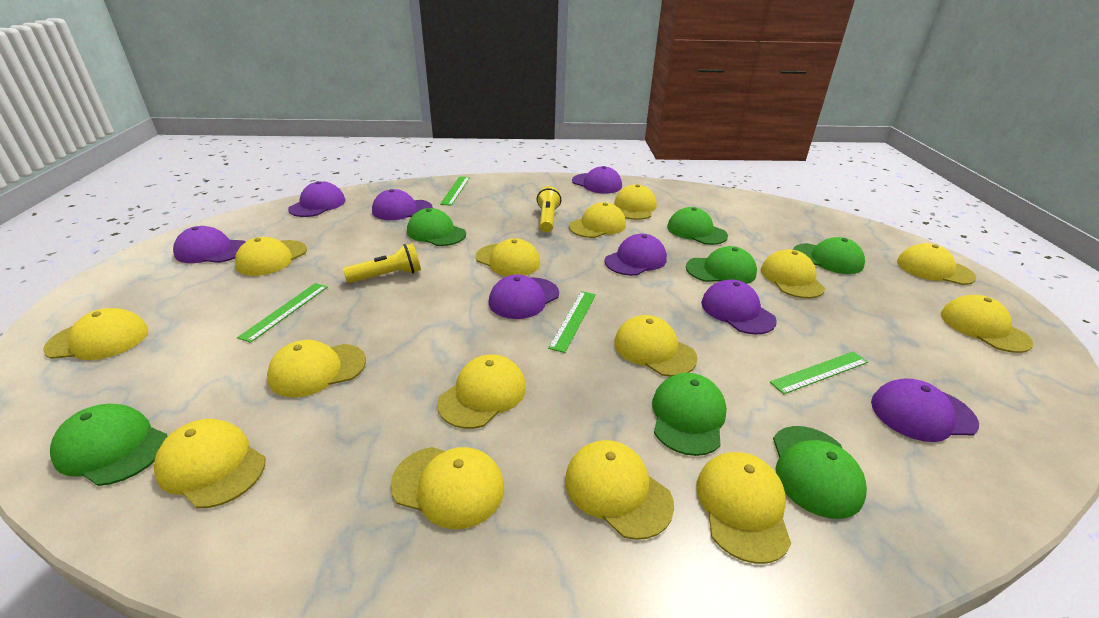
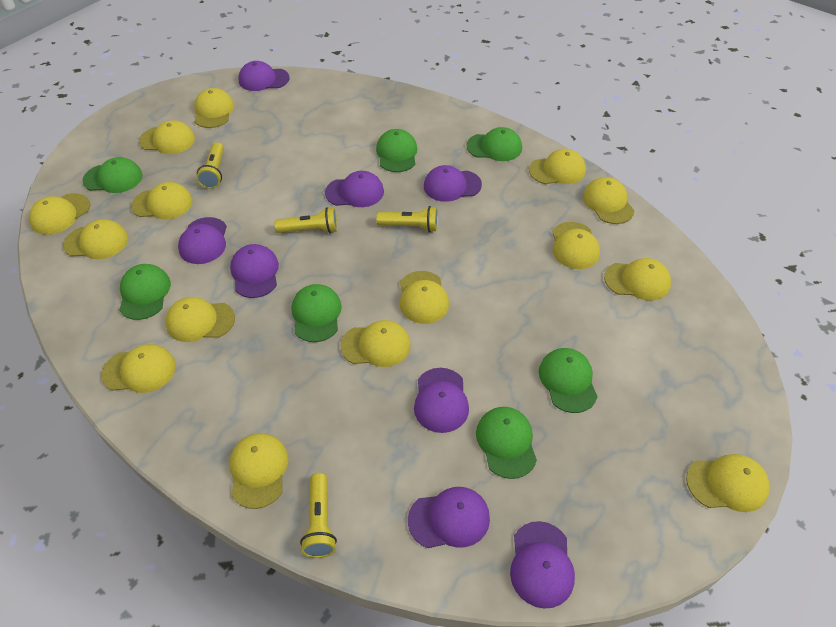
green ruler: 4 -> 0
yellow flashlight: 2 -> 4

